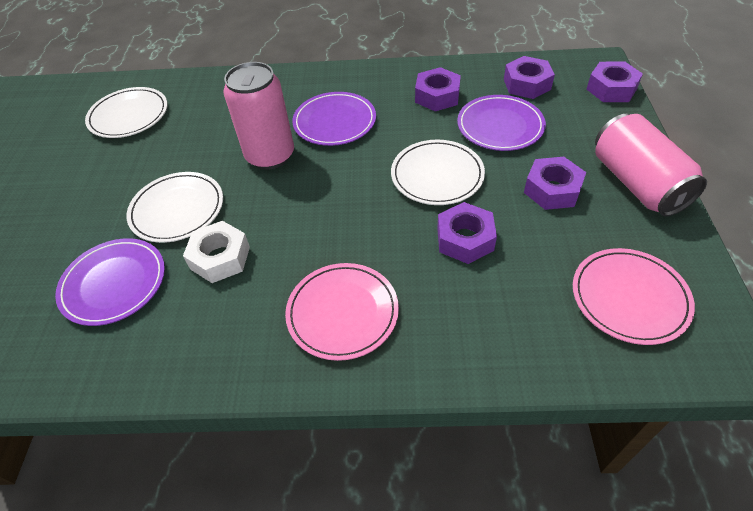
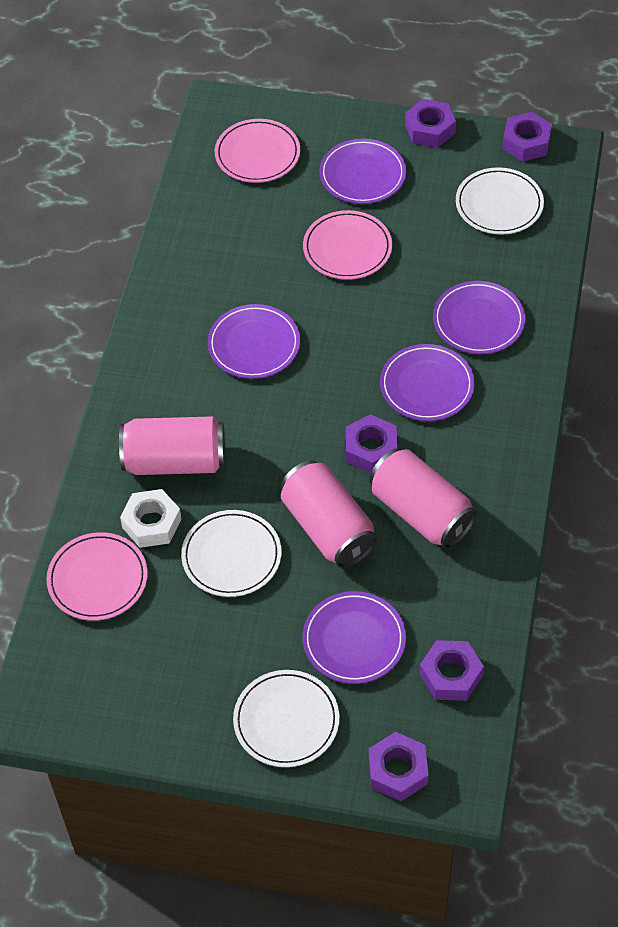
pink can: 2 -> 3
pink plate: 2 -> 3
purple plate: 3 -> 5

